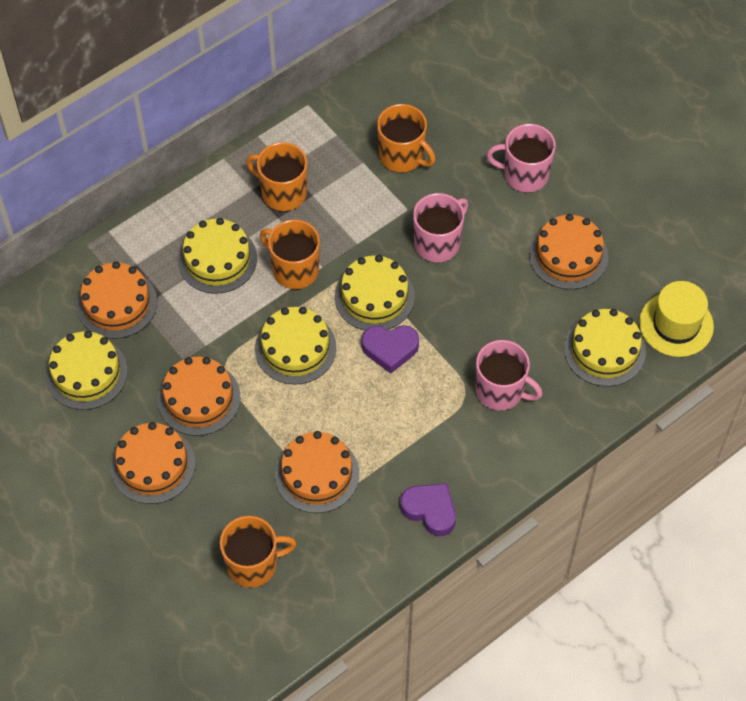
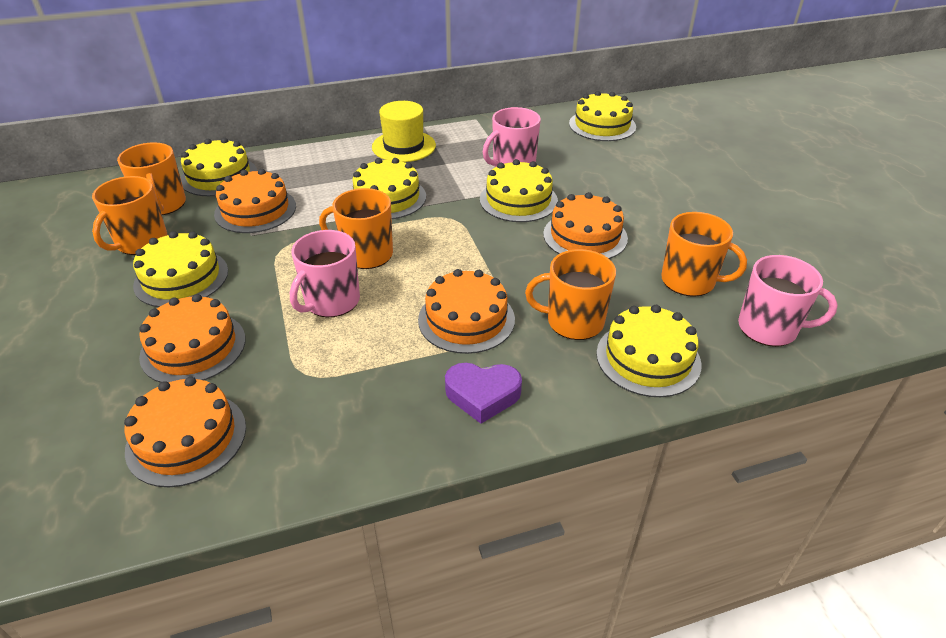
orange mug: 4 -> 5
purple heart: 2 -> 1
yellow cake: 5 -> 6

